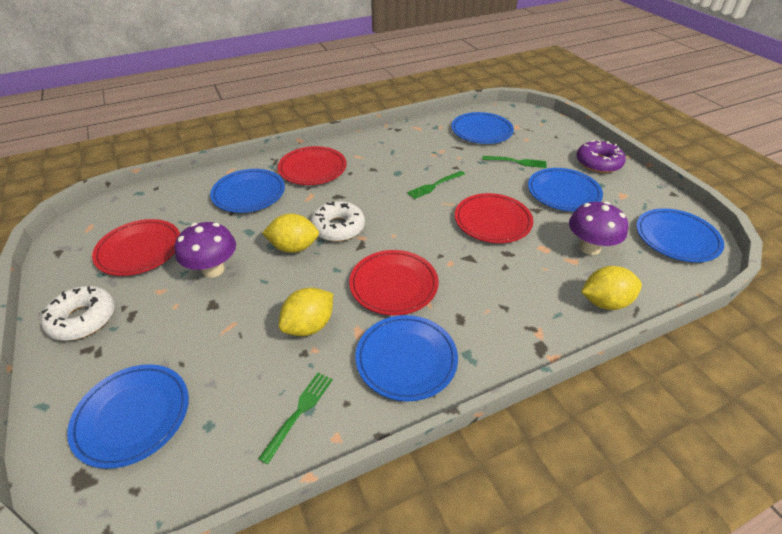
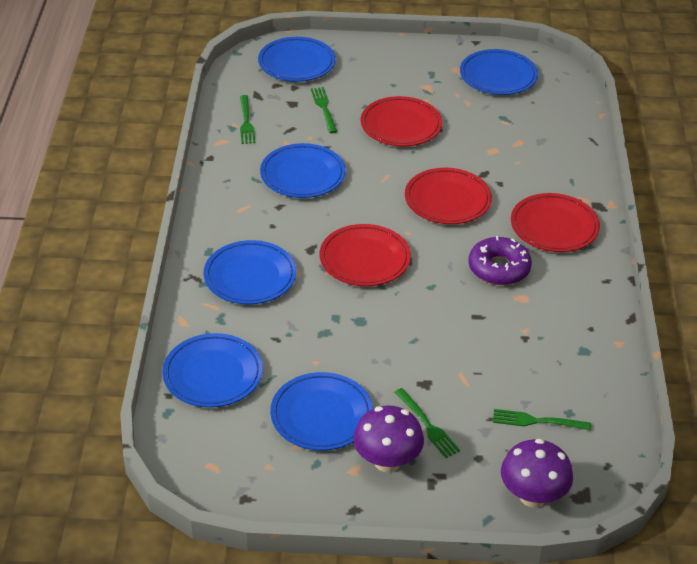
green fork: 3 -> 4
white donut: 2 -> 0
yellow lemon: 3 -> 0

